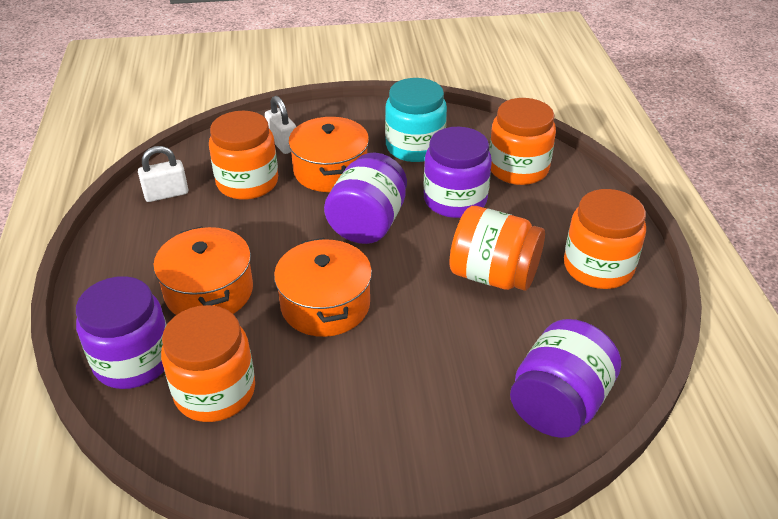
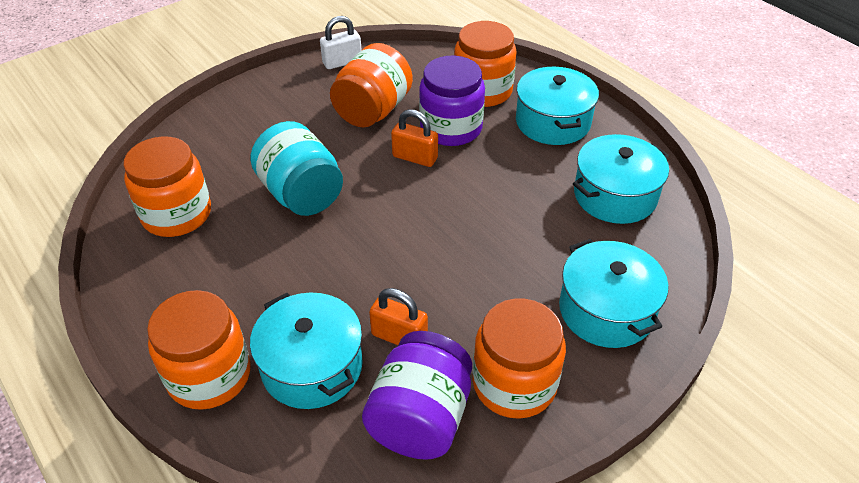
orange padlock: 0 -> 2
orange pot: 3 -> 0
purple jar: 4 -> 2
turquoise pot: 0 -> 4
white padlock: 2 -> 1

